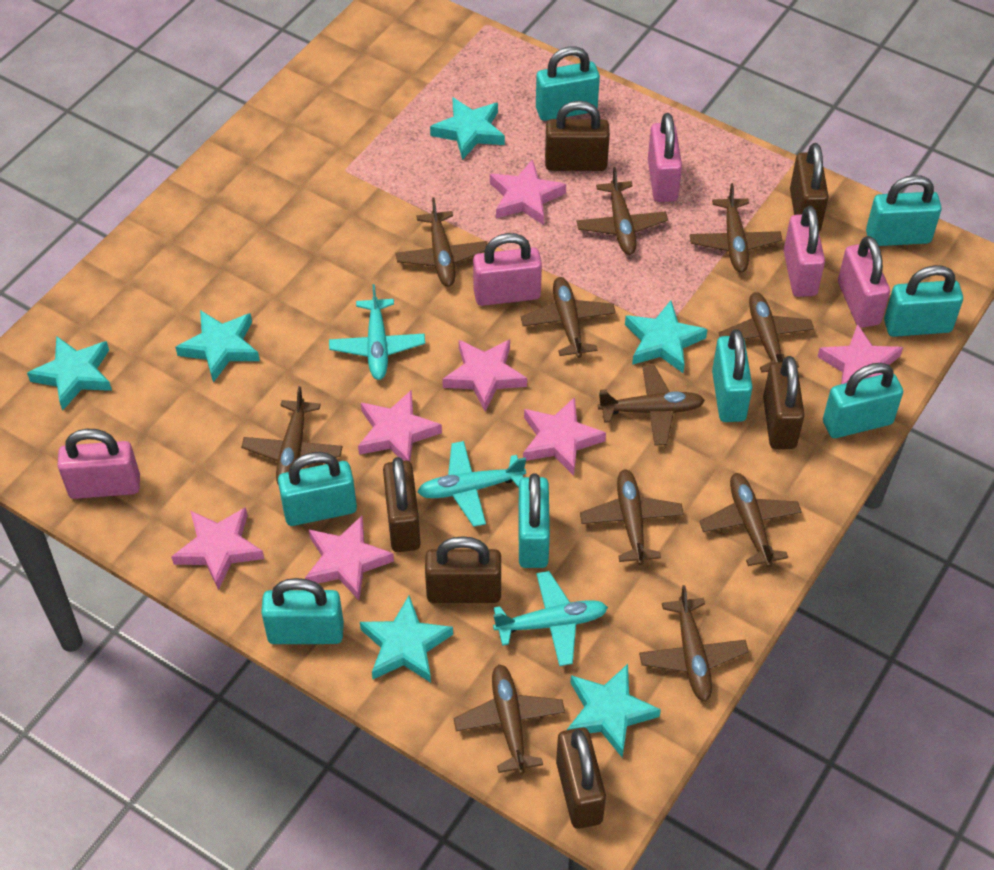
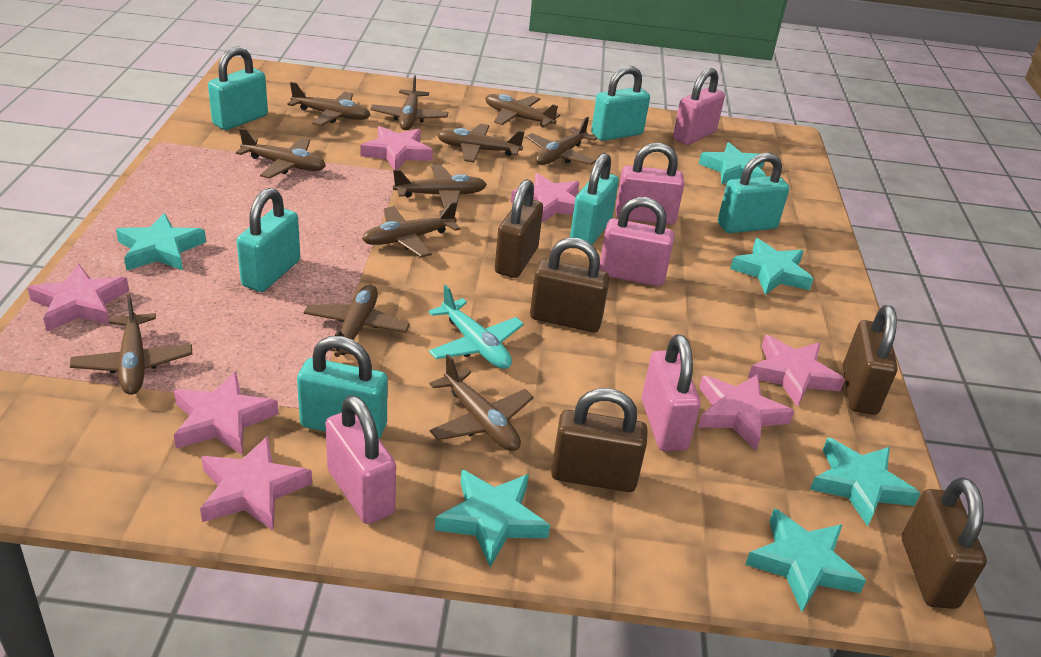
brown padlock: 6 -> 5
turquoise padlock: 8 -> 6
turquoise plane: 3 -> 1

